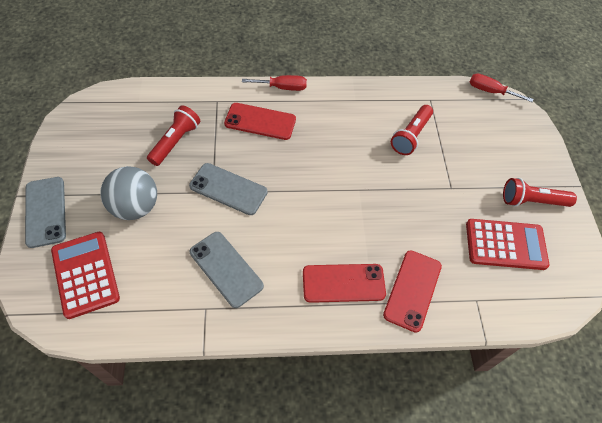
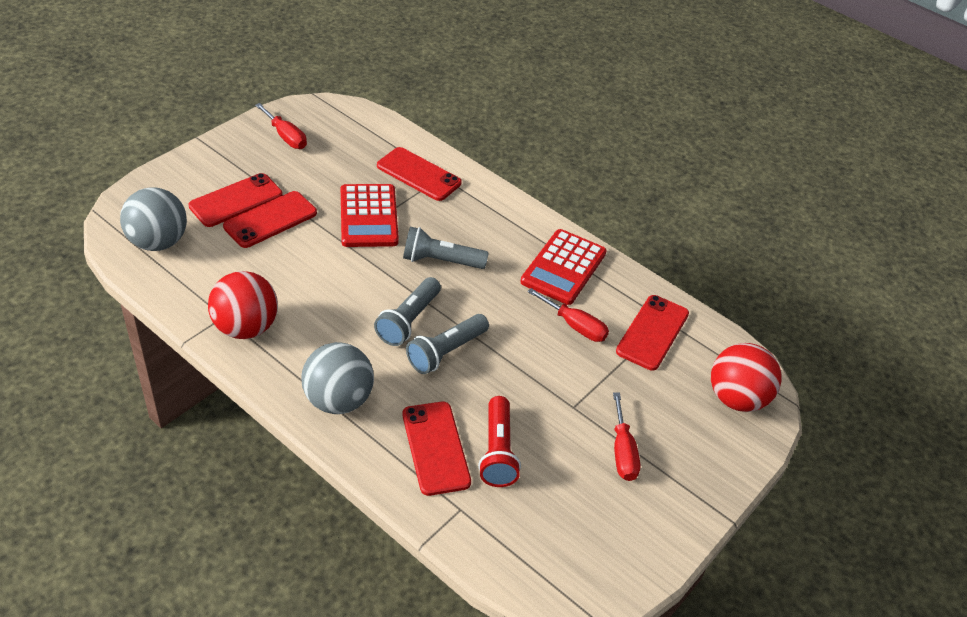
grey ball: 1 -> 2
grey flashlight: 0 -> 3
grey phone: 3 -> 0
red ball: 0 -> 2
red flashlight: 3 -> 1
red phone: 3 -> 5
red screwdriver: 2 -> 3

